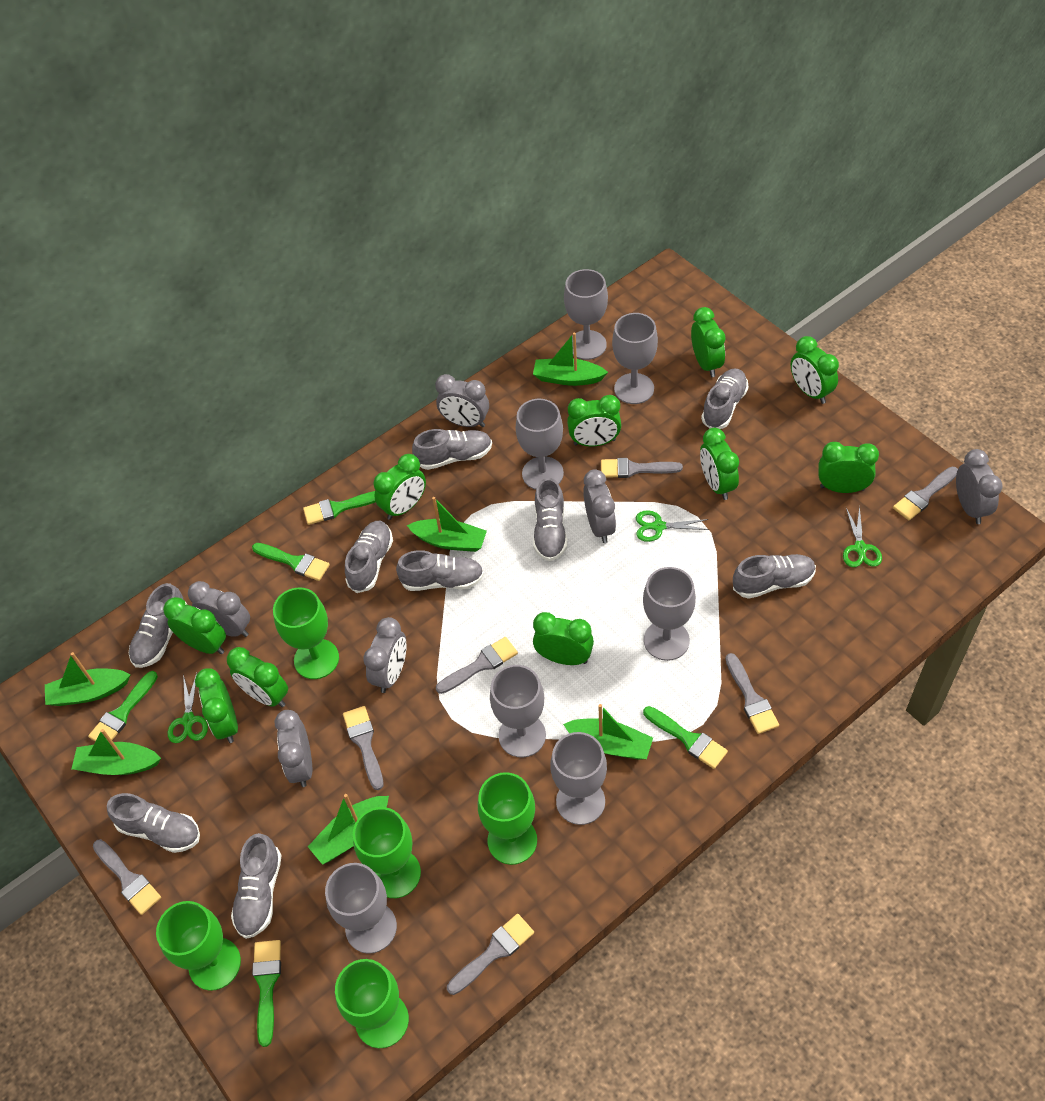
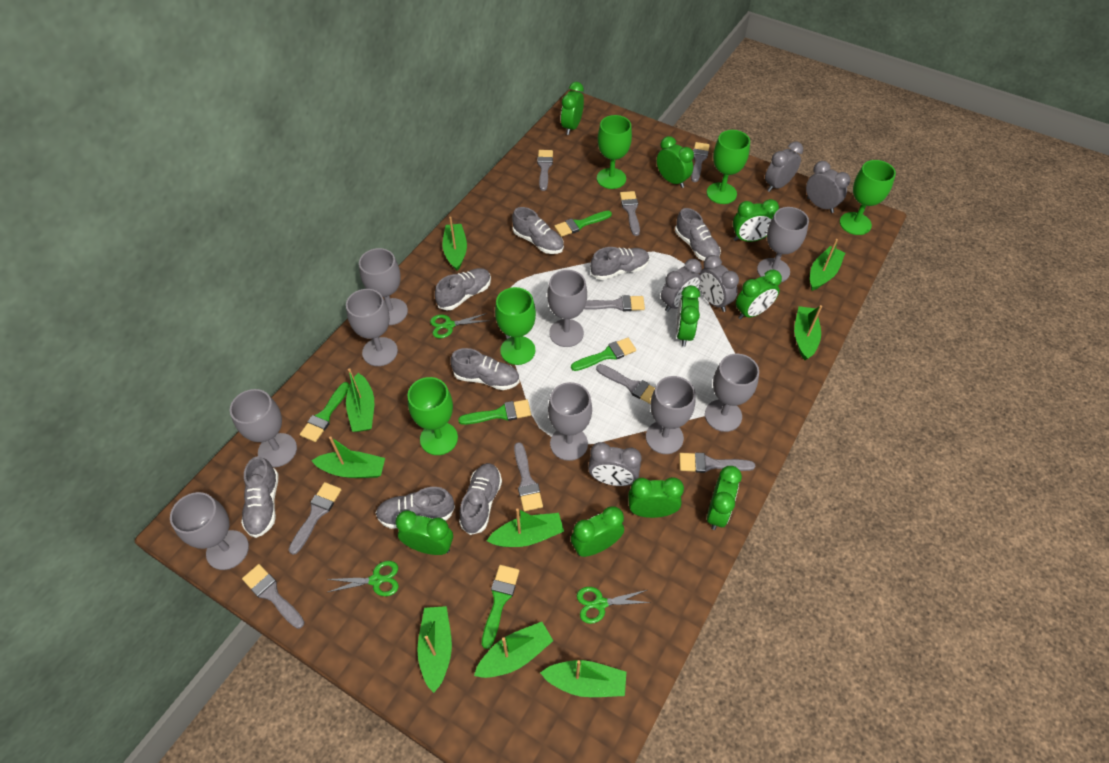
green boat: 6 -> 9
green clock: 10 -> 9
grey brush: 7 -> 9
grey clock: 6 -> 5
grey goblet: 7 -> 9
grey shoe: 9 -> 8

